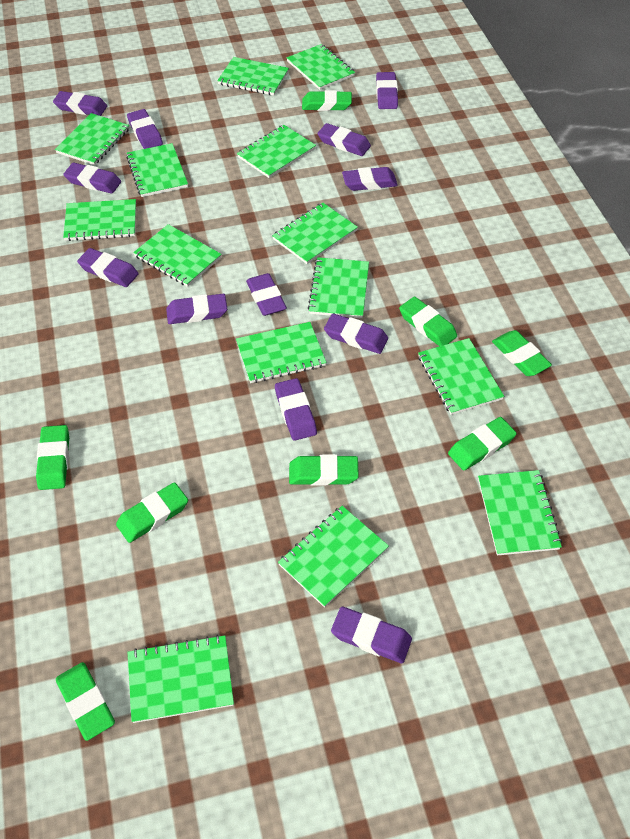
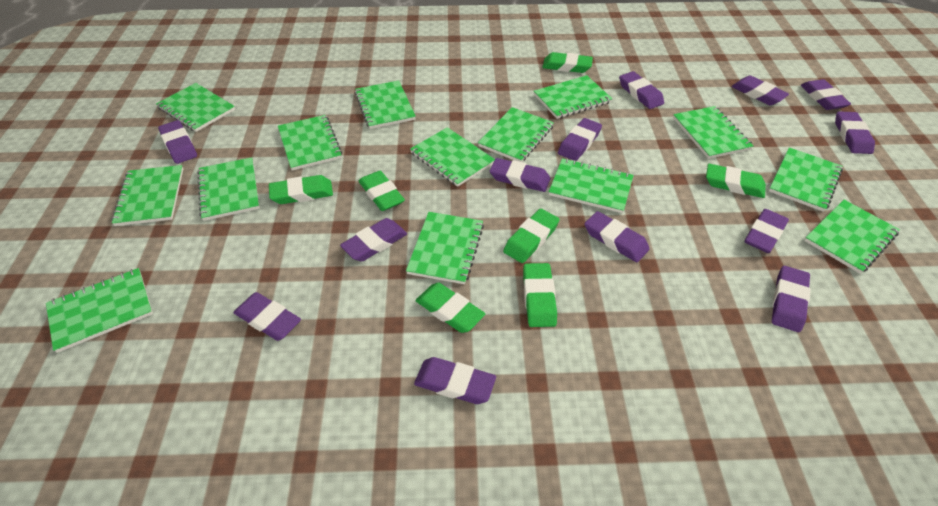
green eraser: 8 -> 7
purple eraser: 12 -> 13

